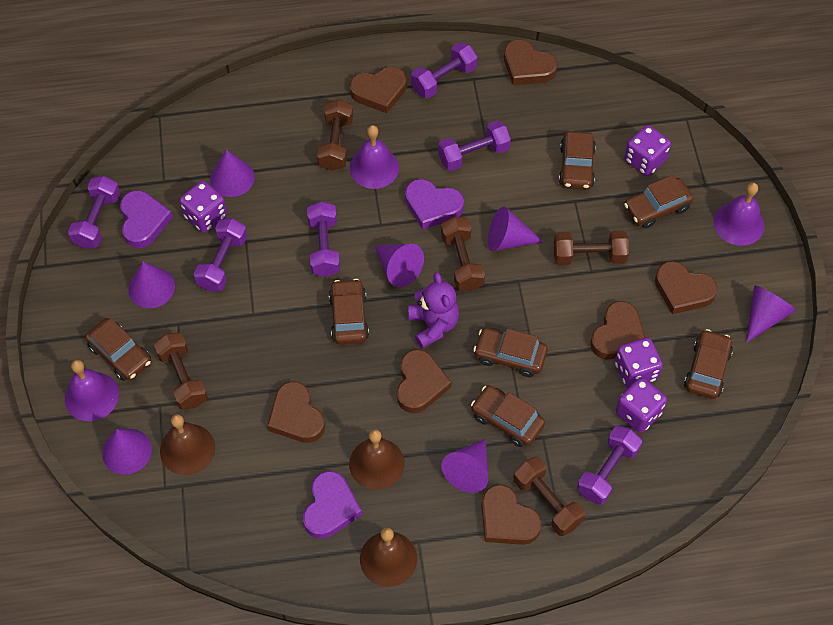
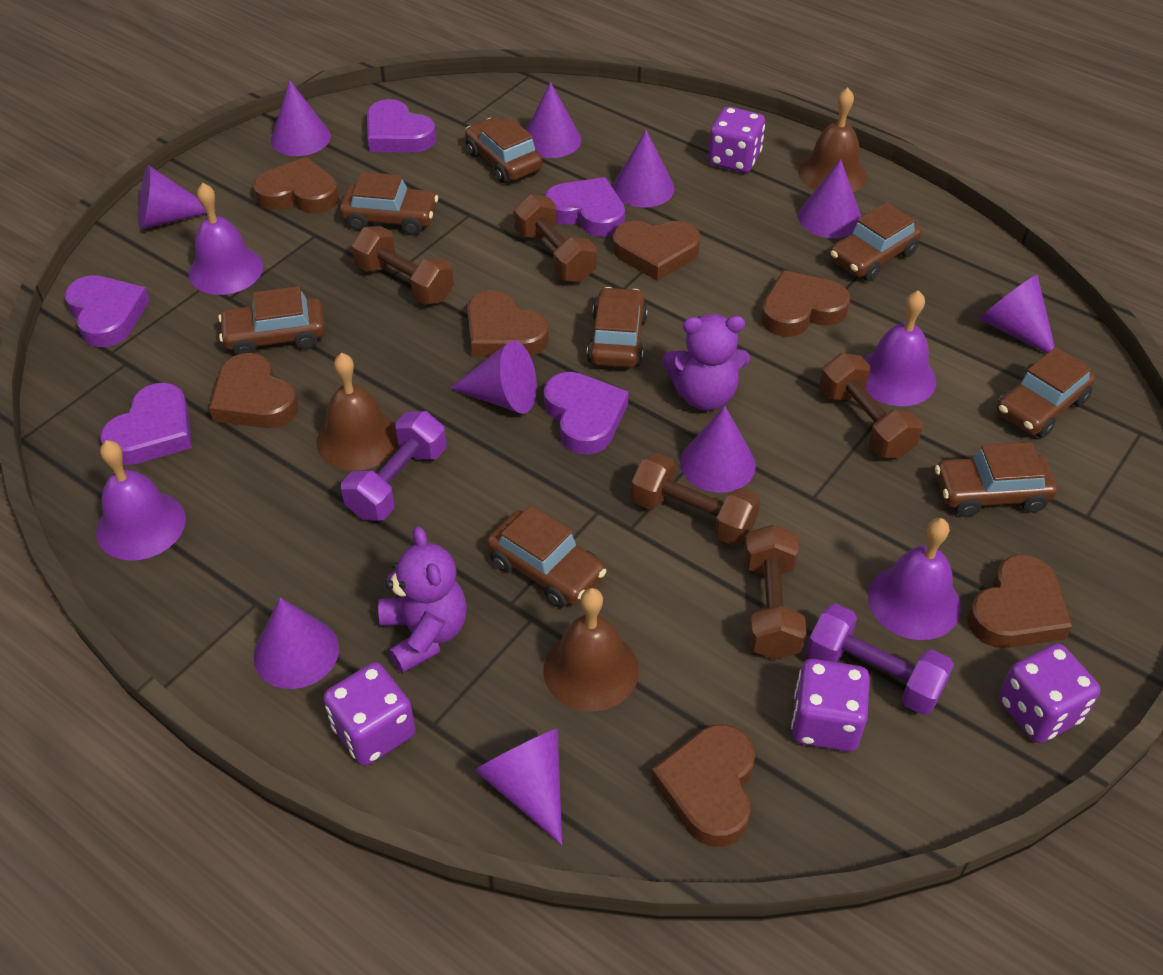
brown car: 7 -> 8
purple bell: 3 -> 4
purple cone: 7 -> 10
purple dumbbell: 6 -> 2
purple heart: 3 -> 5
purple teddy bear: 1 -> 2

